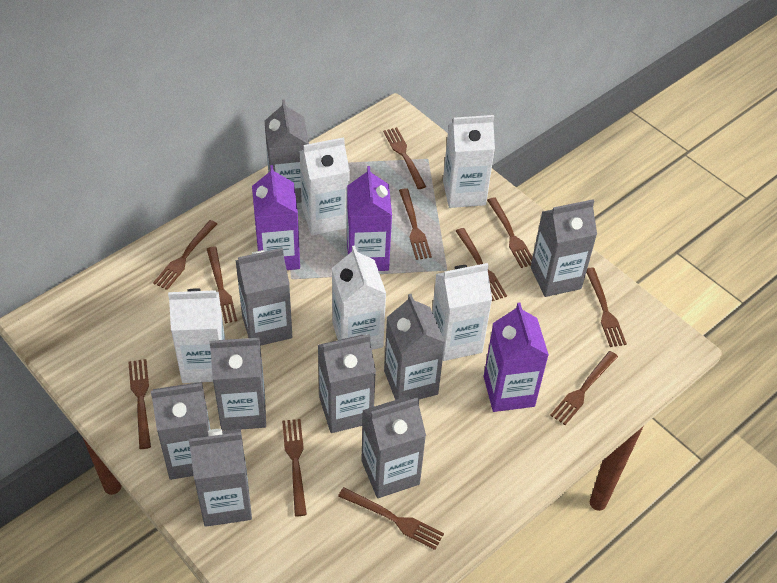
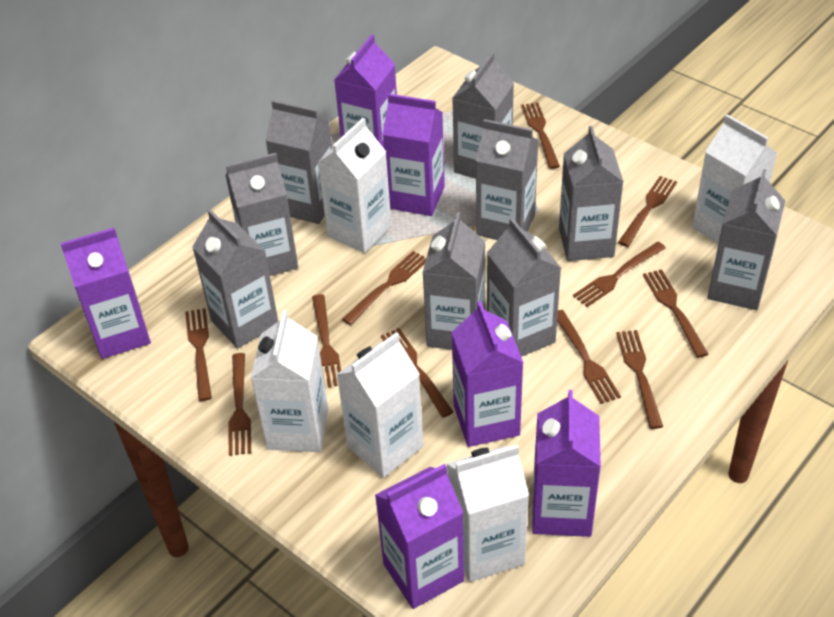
purple carton: 3 -> 6

